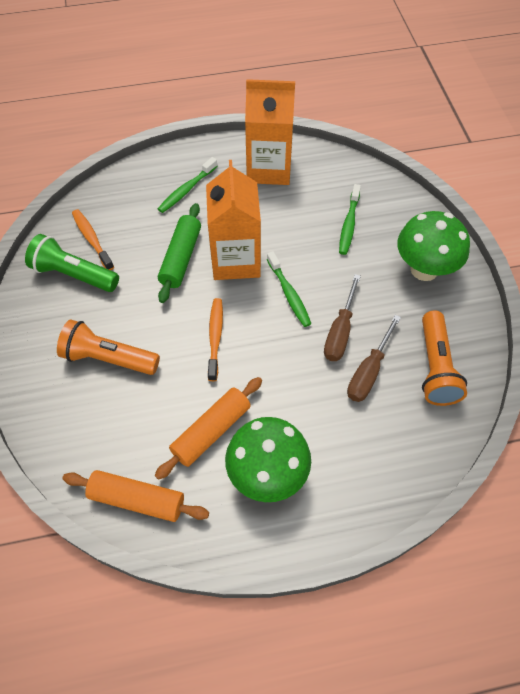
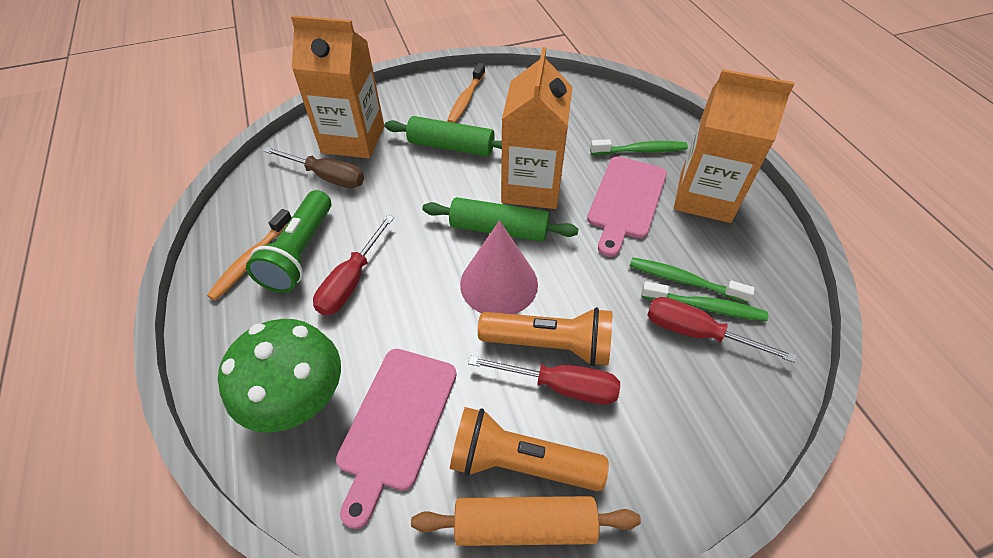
brown screwdriver: 2 -> 1
green mushroom: 2 -> 1
green rolling pin: 1 -> 2
orange carton: 2 -> 3
orange rolling pin: 2 -> 1
pink cone: 0 -> 1
pink cutting board: 0 -> 2
red screwdriver: 0 -> 3

